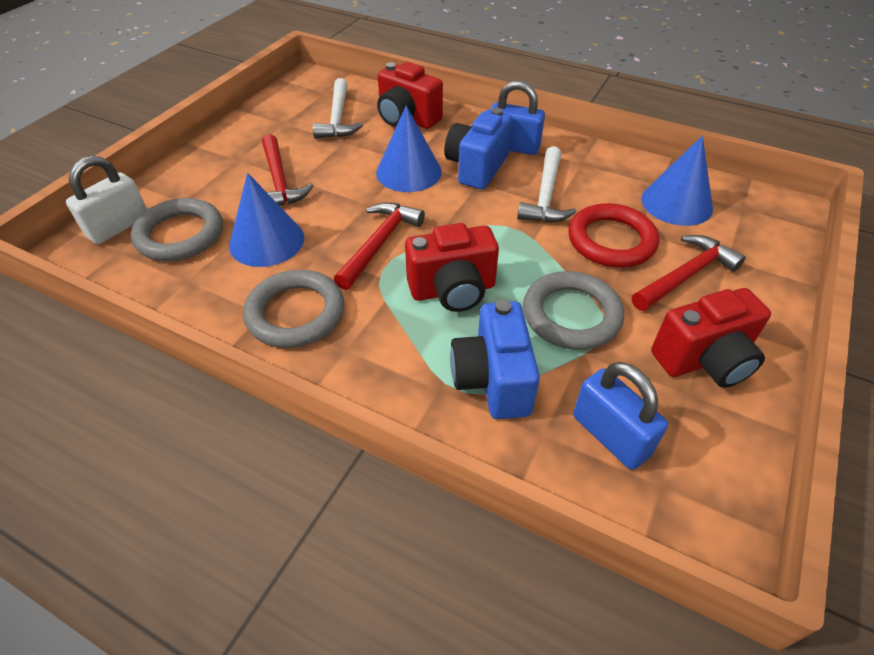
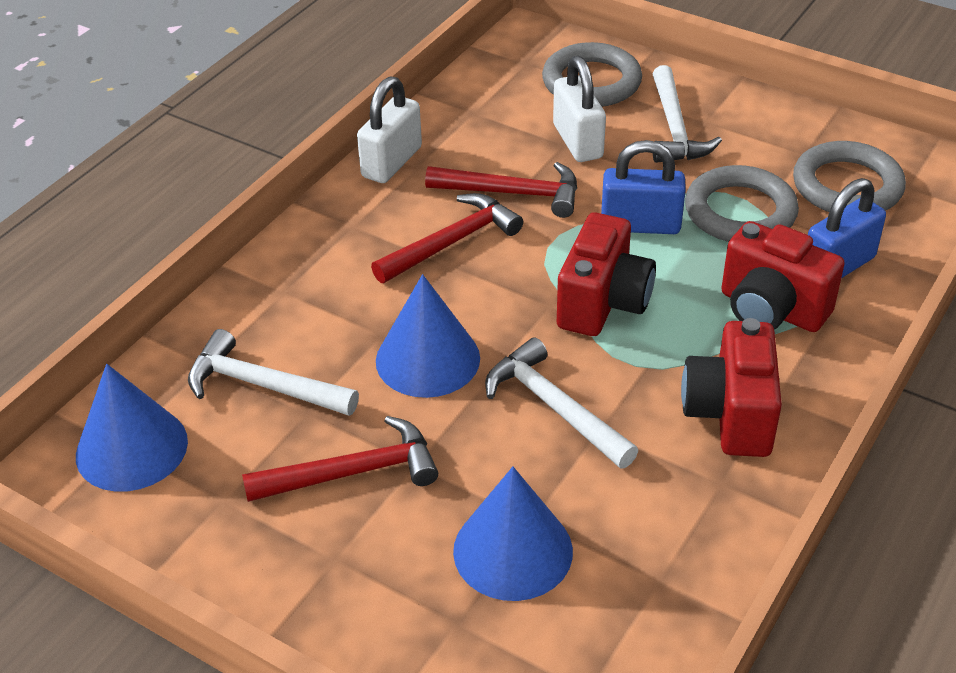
blue camera: 2 -> 0
red ring: 1 -> 0
white hammer: 2 -> 3
white padlock: 1 -> 2

